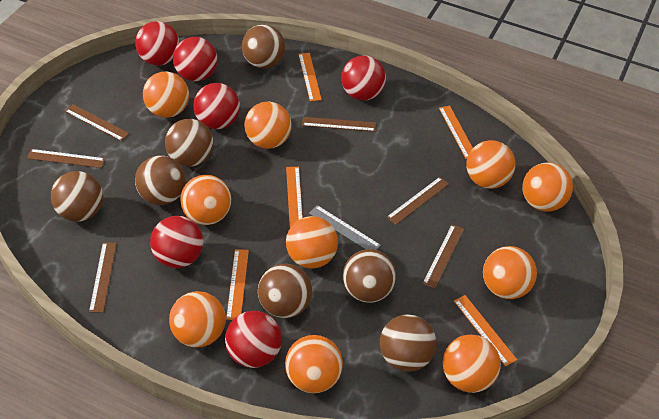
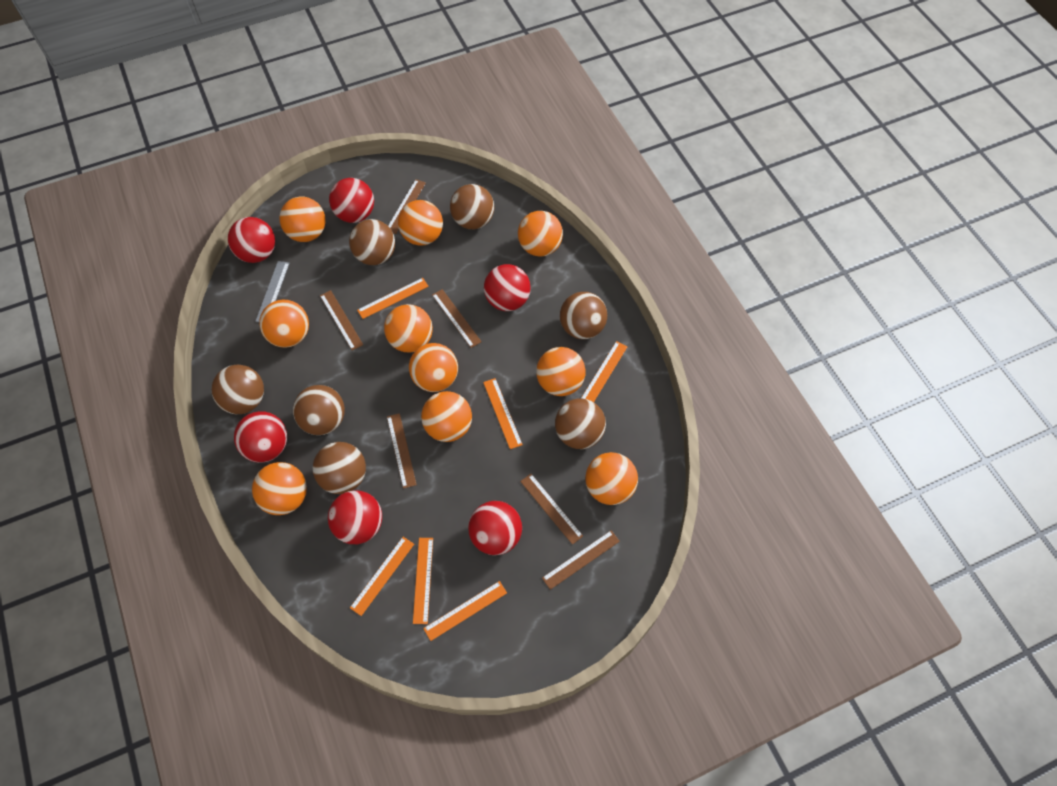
orange ruler: 5 -> 6

